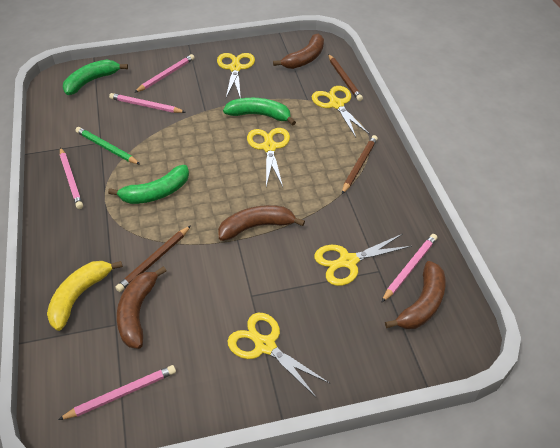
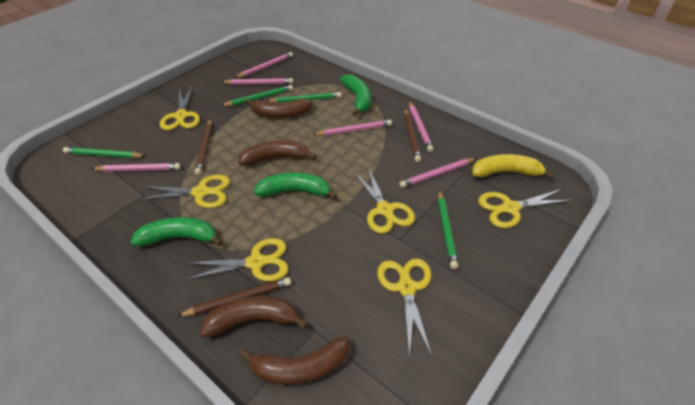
green pencil: 1 -> 4
pink pencil: 5 -> 6
yellow scissors: 5 -> 6

